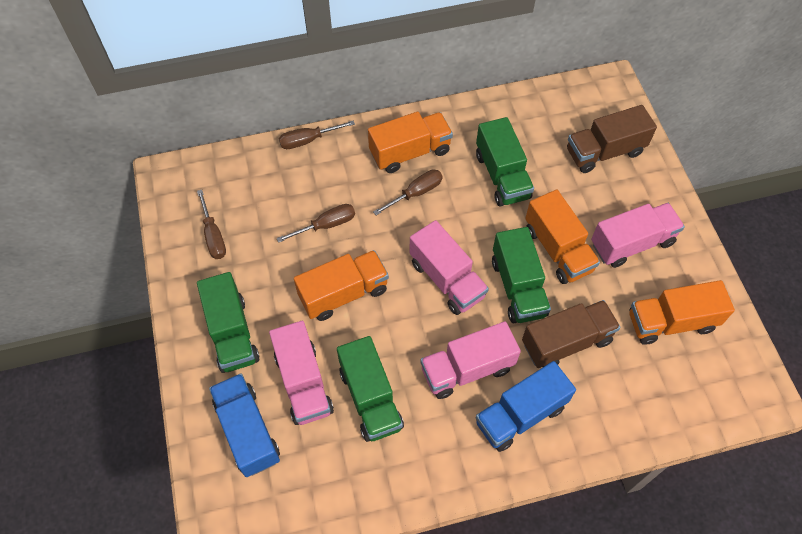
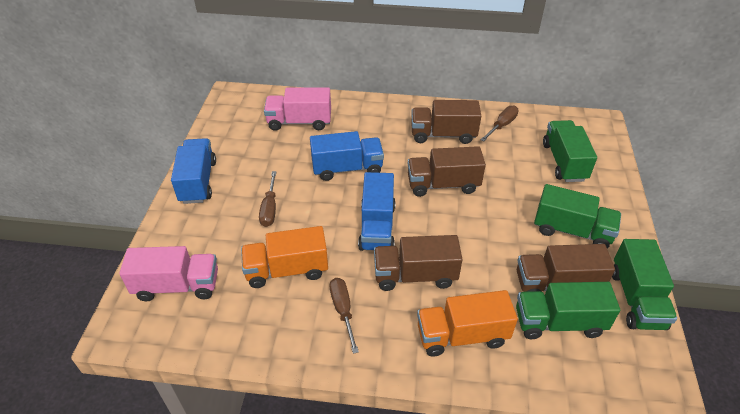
blue truck: 2 -> 3
brown screwdriver: 4 -> 3
brown truck: 2 -> 4
orange truck: 4 -> 2
pink truck: 4 -> 2

